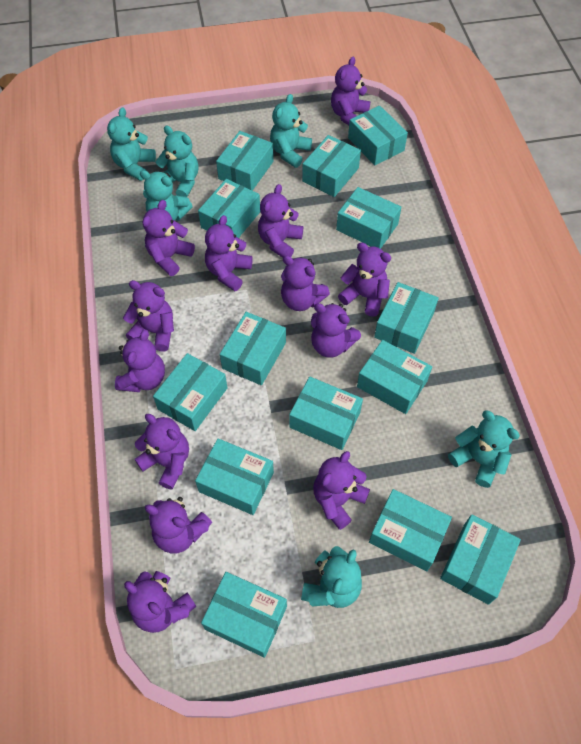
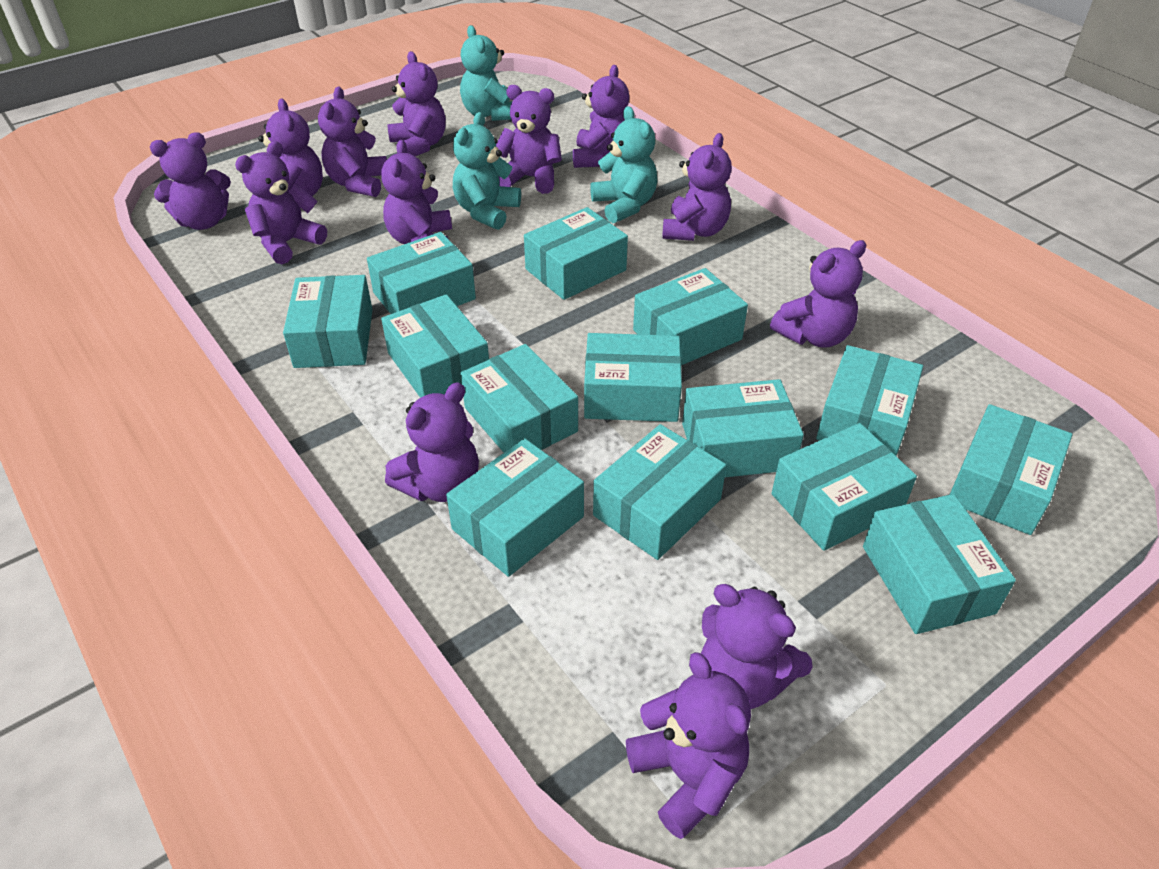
turquoise teddy bear: 6 -> 3

